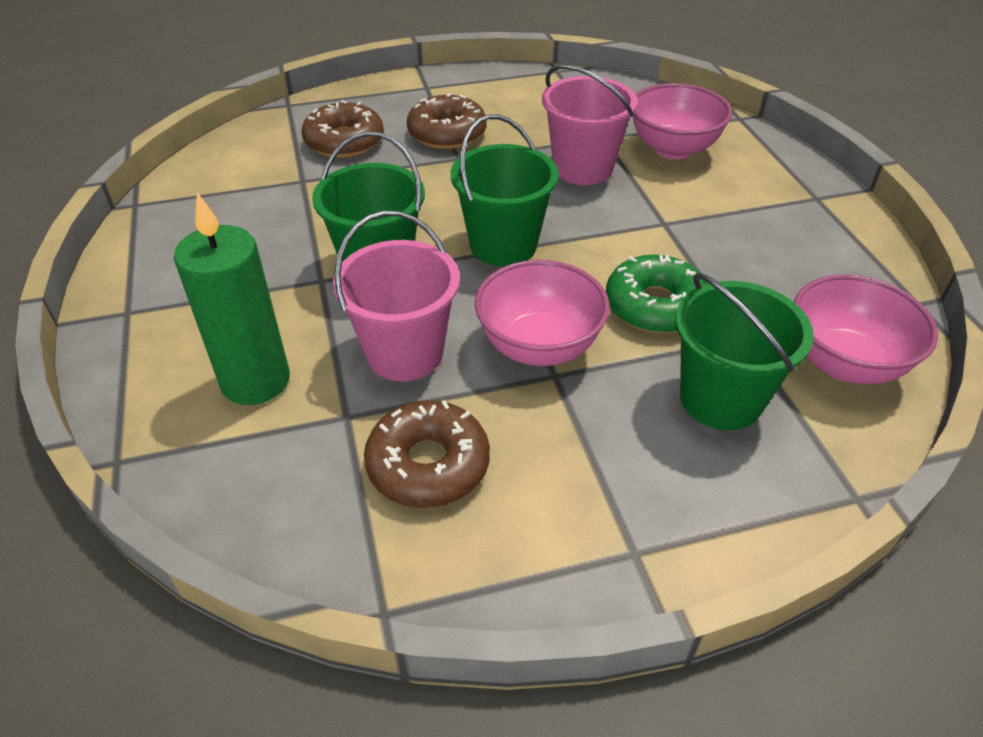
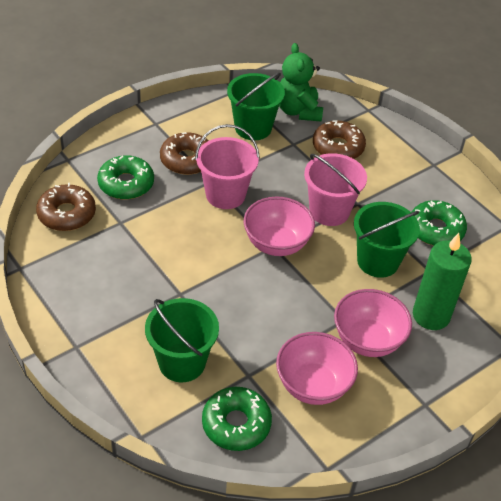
green donut: 1 -> 3
green teddy bear: 0 -> 1

